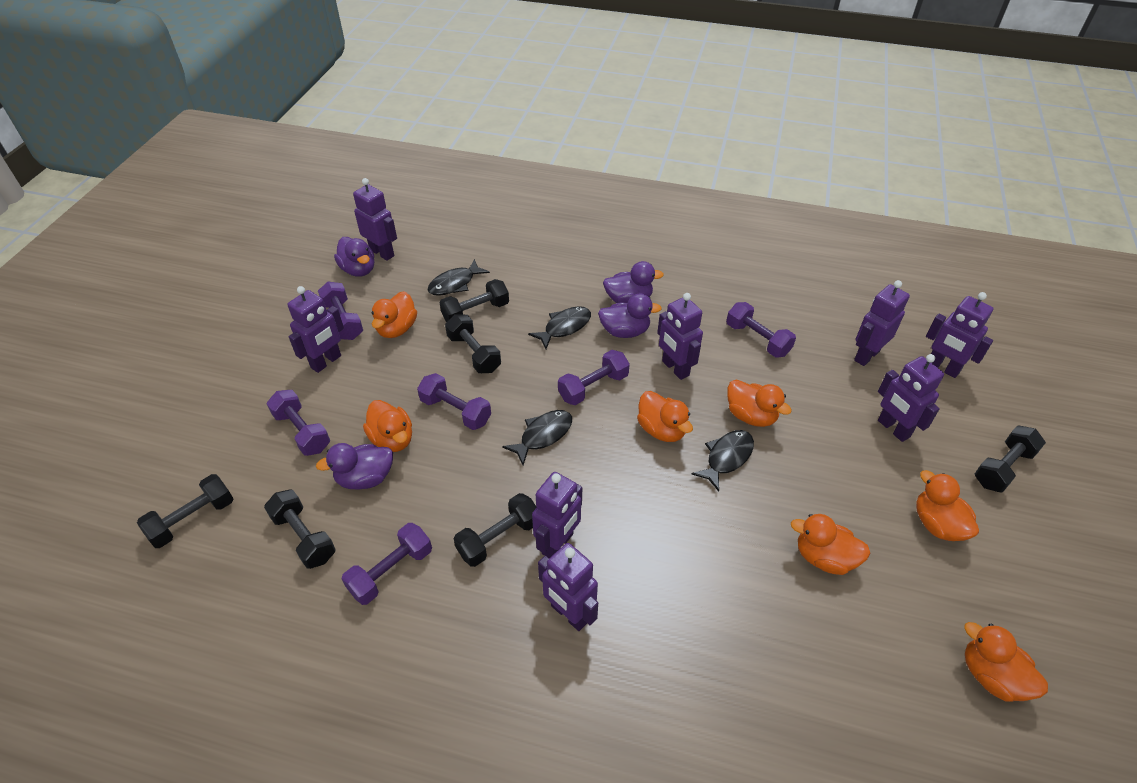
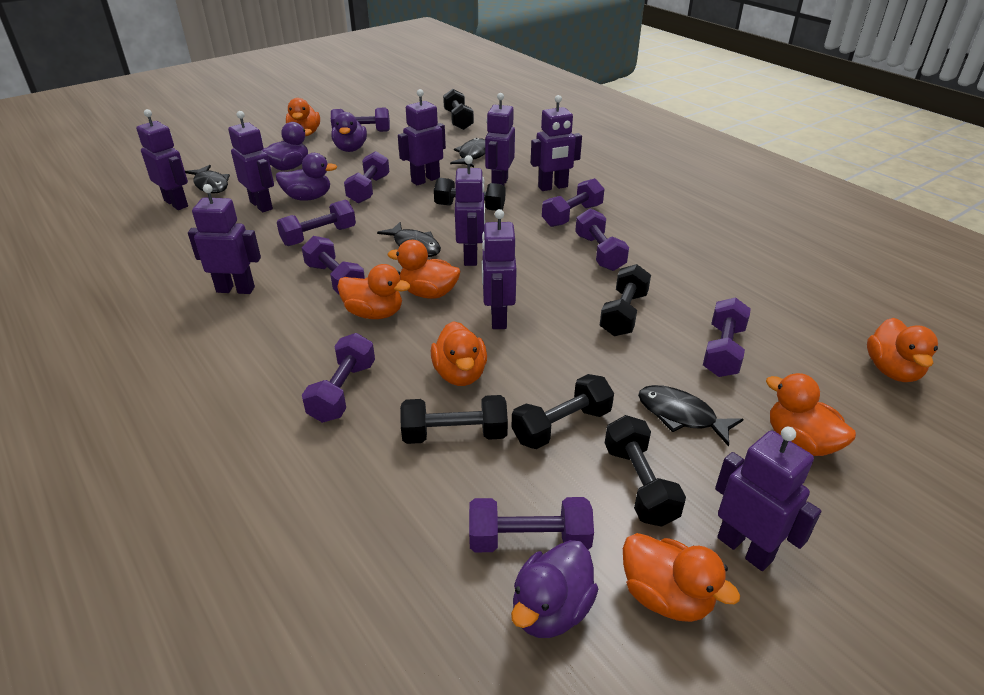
purple dumbbell: 6 -> 9
purple robot: 8 -> 9

